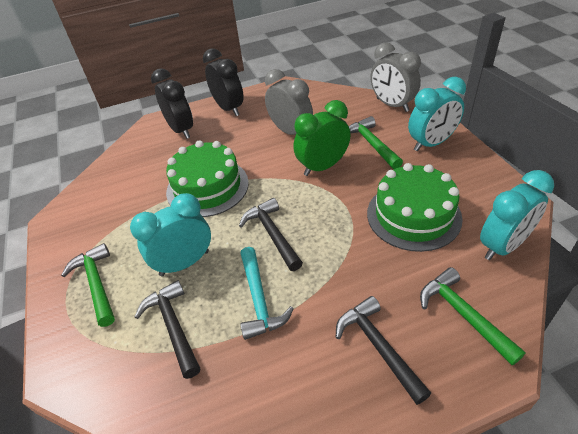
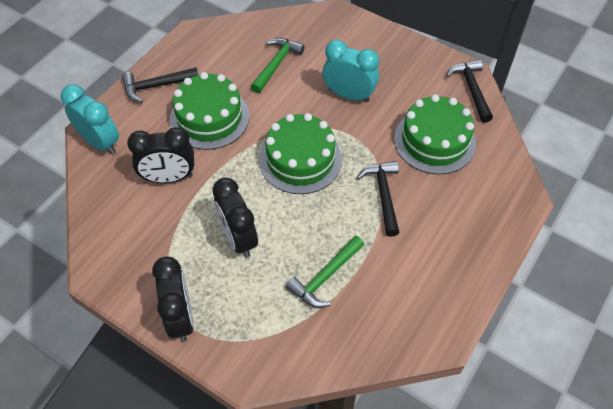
black clock: 2 -> 3
green cake: 2 -> 3
green clock: 1 -> 0
green hammer: 3 -> 2
grey clock: 2 -> 0
turquoise clock: 3 -> 2
turquoise hammer: 1 -> 0

